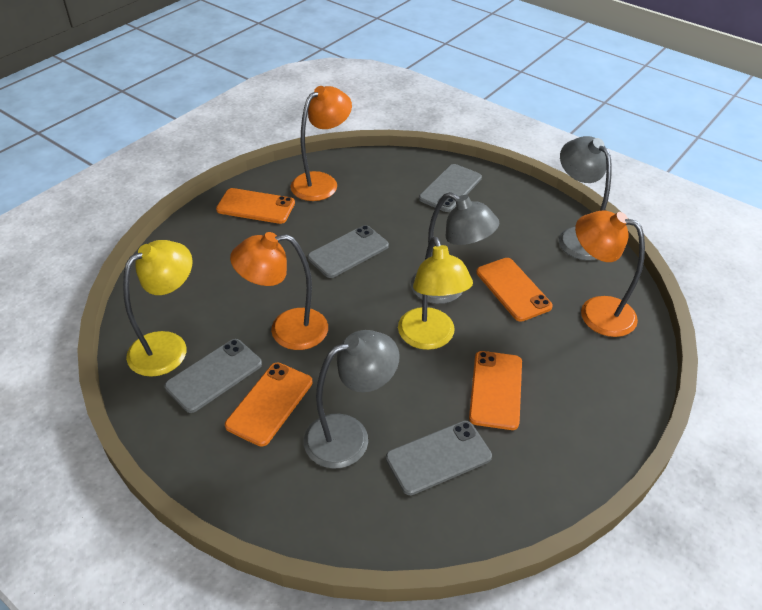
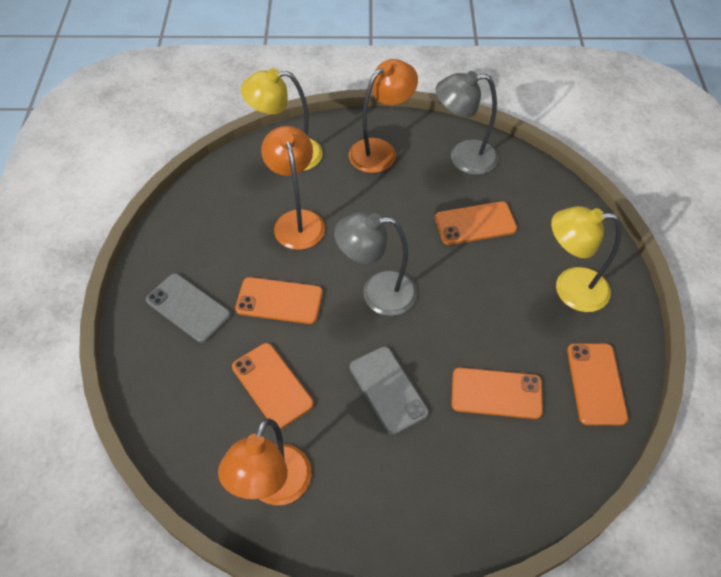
grey lamp: 3 -> 2
grey phone: 4 -> 2
orange phone: 4 -> 5

